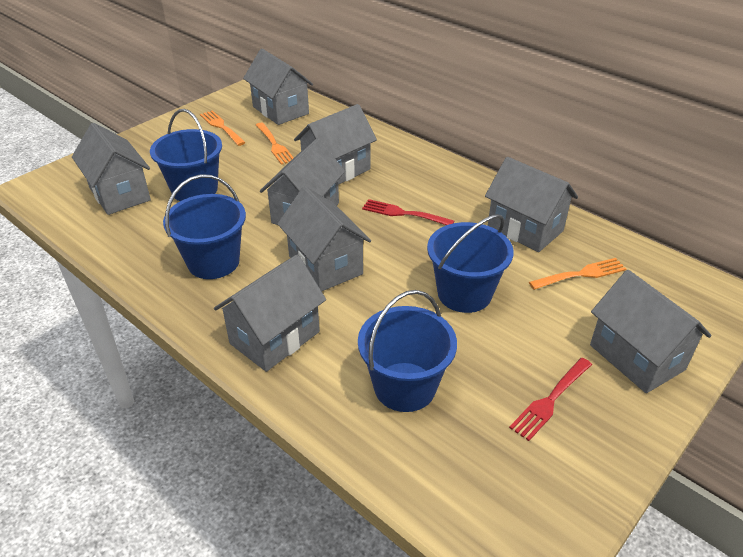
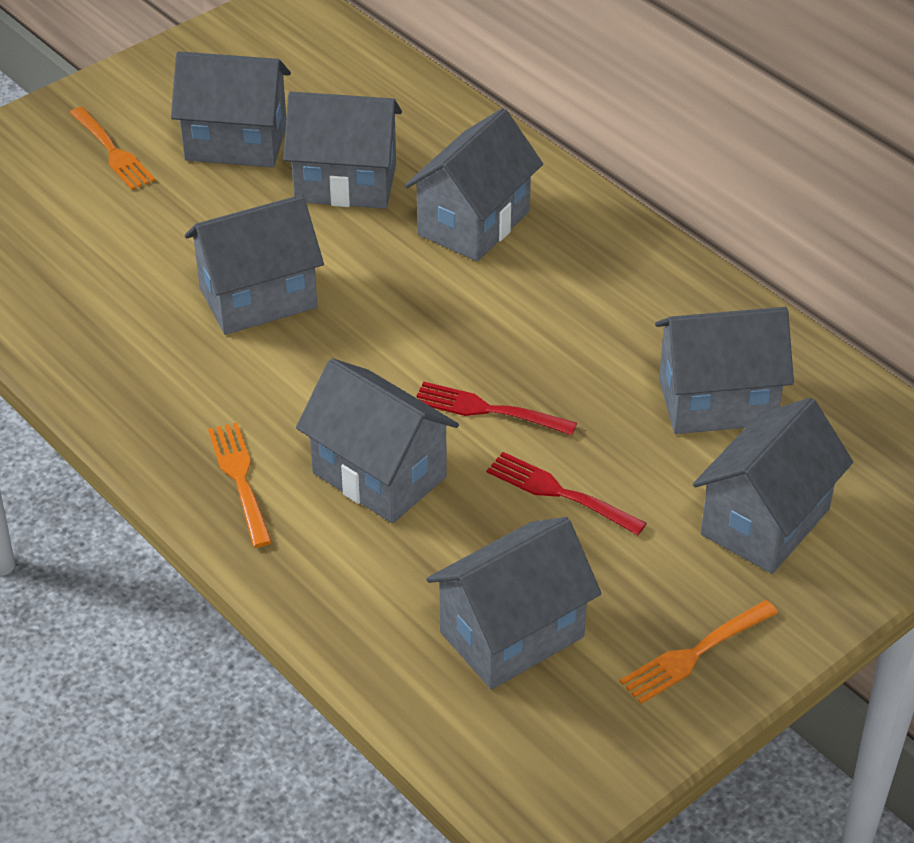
blue bucket: 4 -> 0

